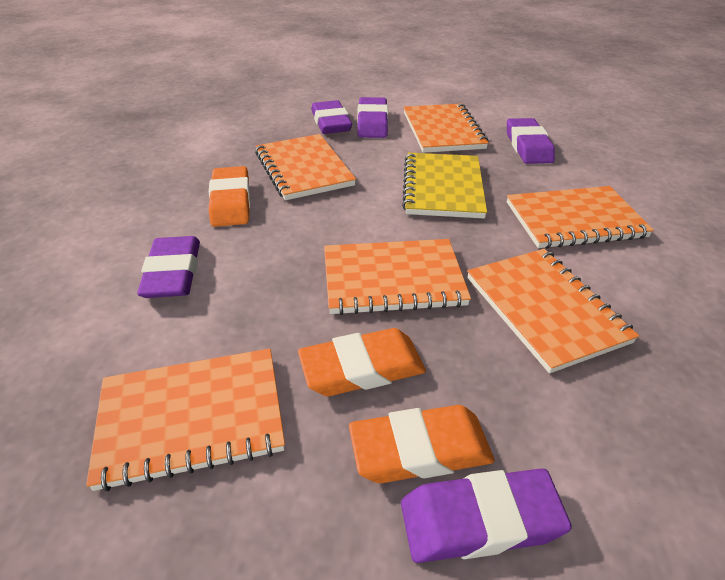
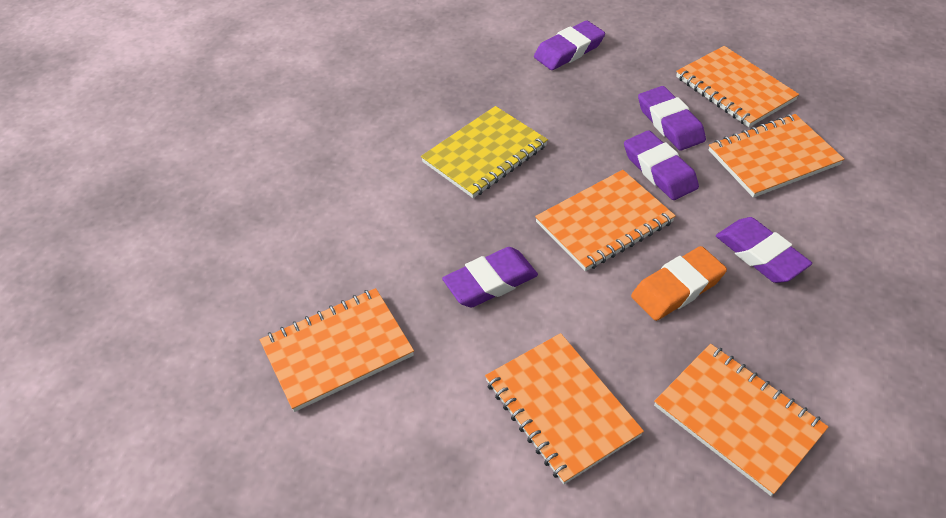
orange eraser: 3 -> 1

